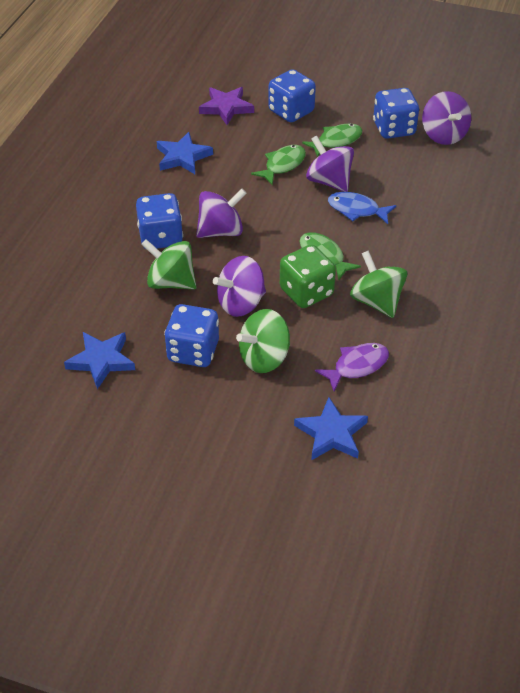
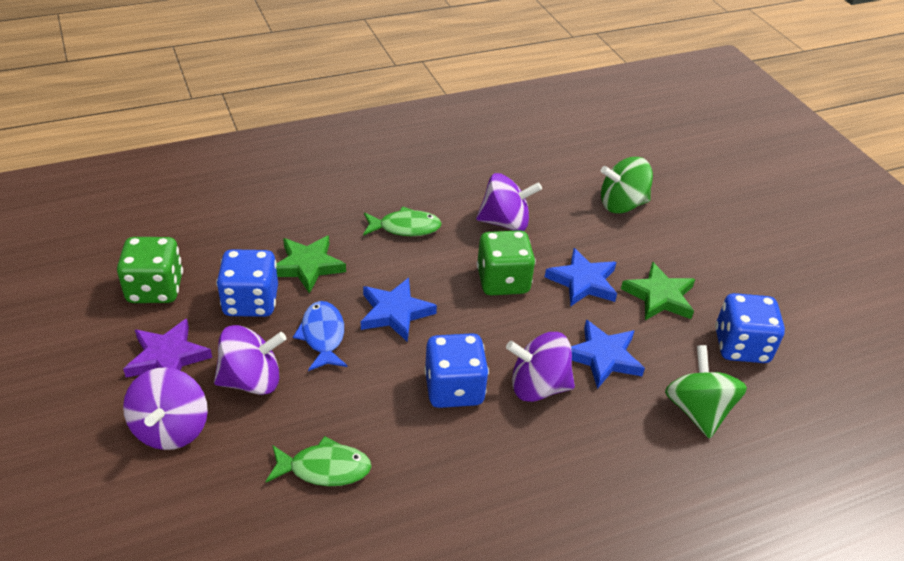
blue dice: 4 -> 3
green dice: 1 -> 2
green fish: 3 -> 2
green spinning top: 3 -> 2
green star: 0 -> 2
purple fish: 1 -> 0

